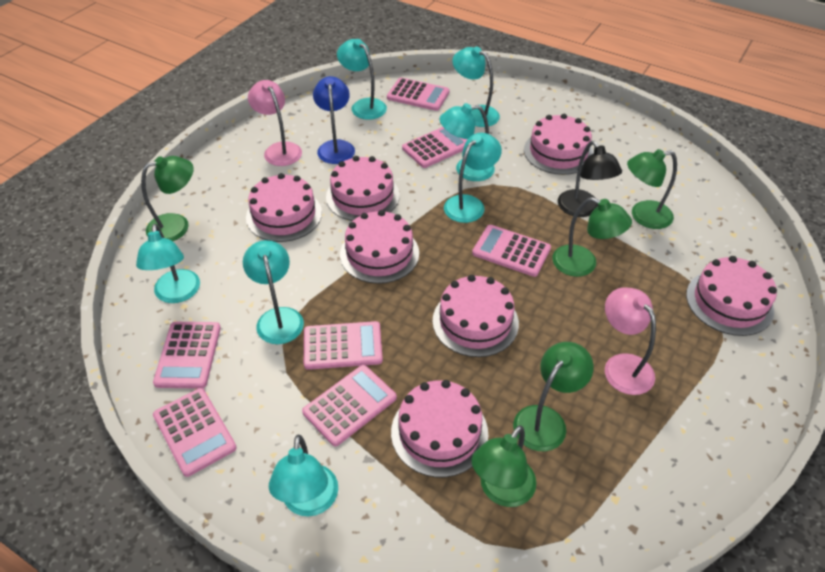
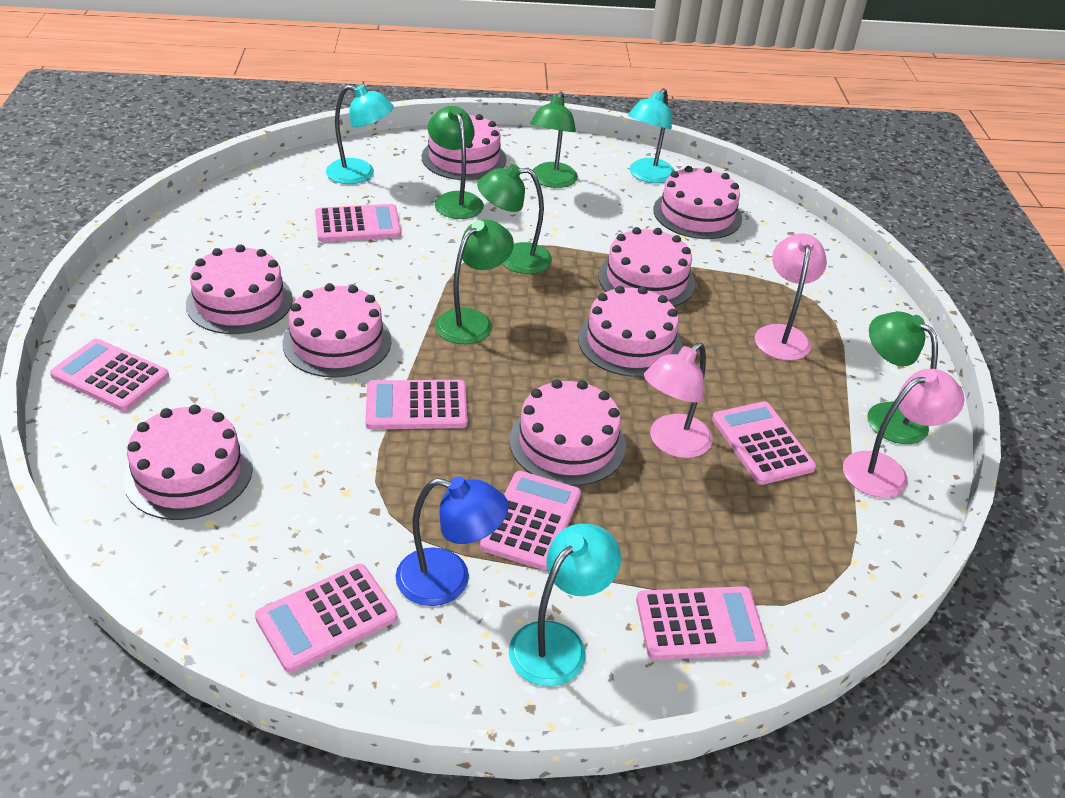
black lamp: 1 -> 0
pink cake: 7 -> 8
pink lamp: 2 -> 3
turquoise lamp: 7 -> 3

